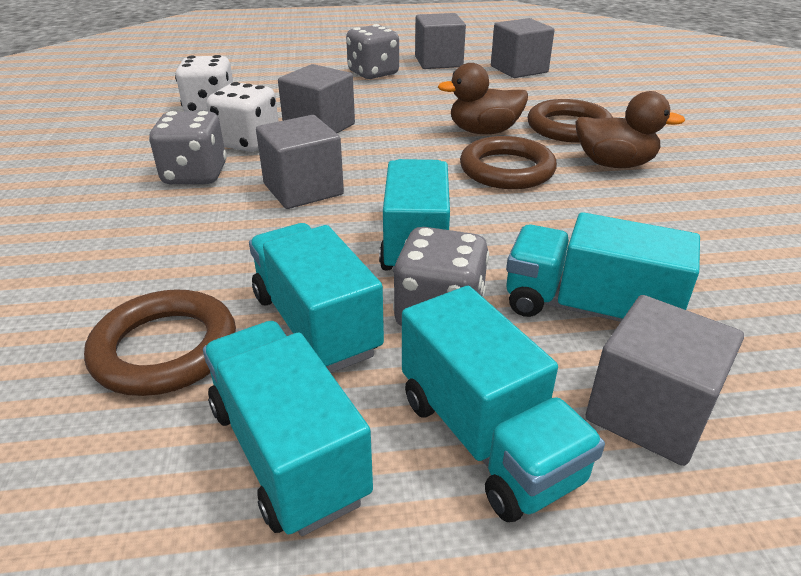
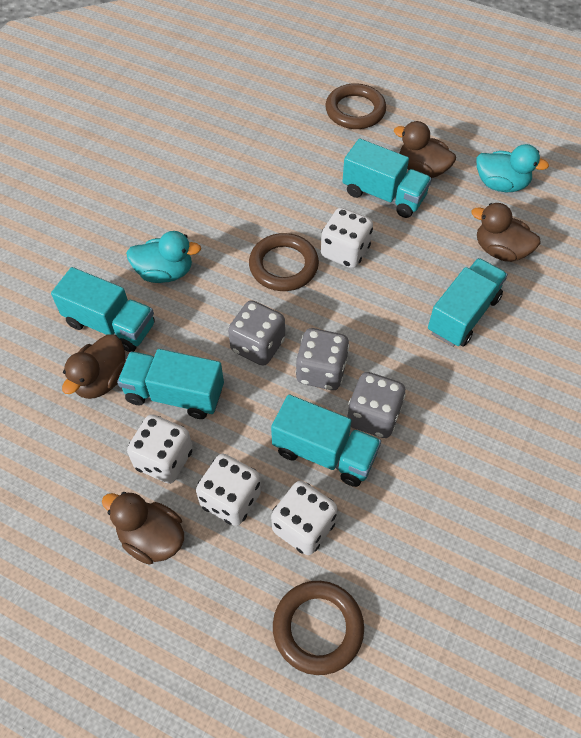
brown duck: 2 -> 4
grey cube: 5 -> 0
turquoise duck: 0 -> 2
white dice: 2 -> 4

